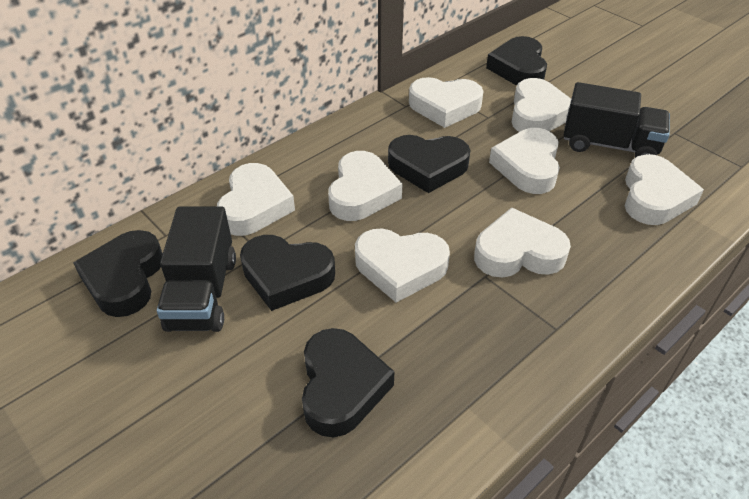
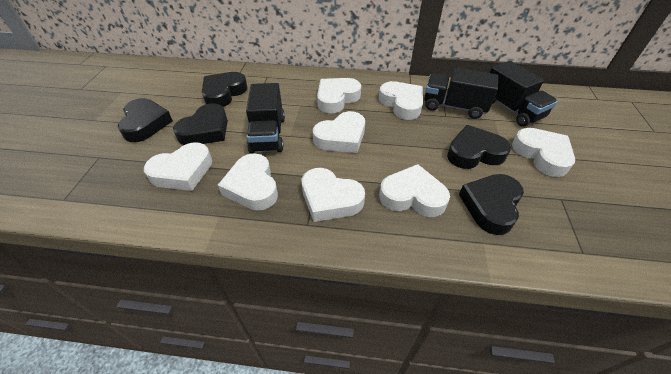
black truck: 2 -> 3

